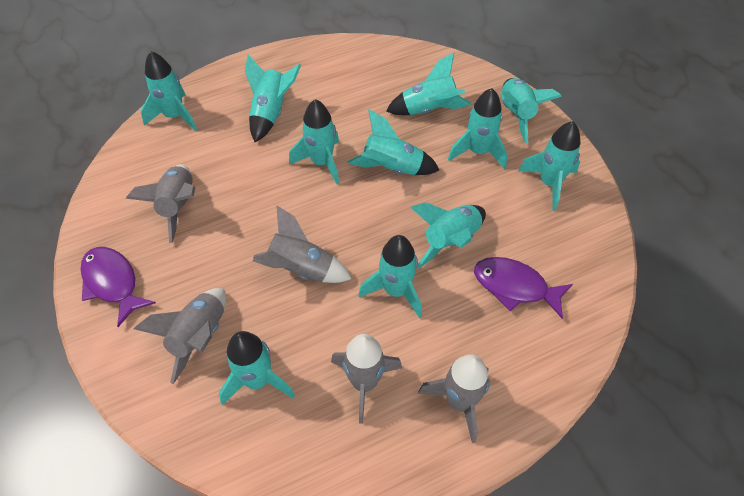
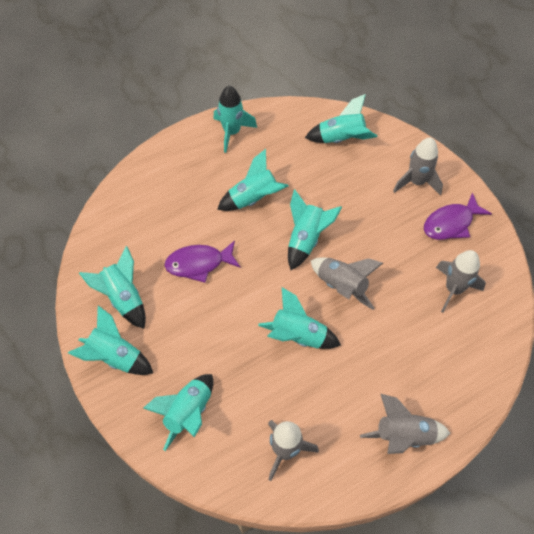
turquoise rocket: 11 -> 8

